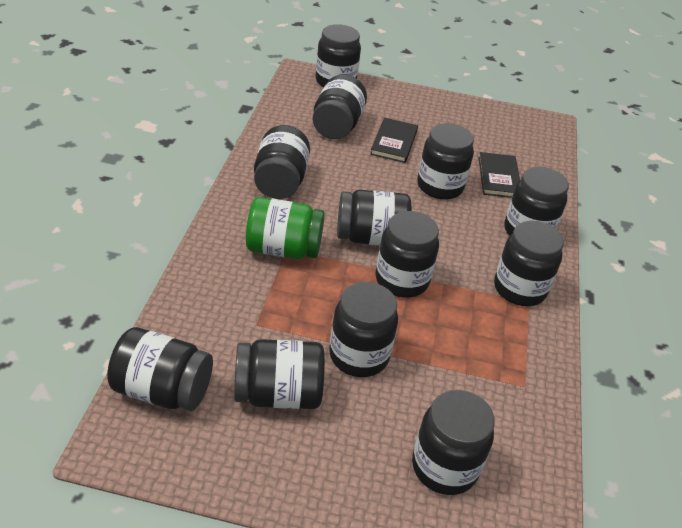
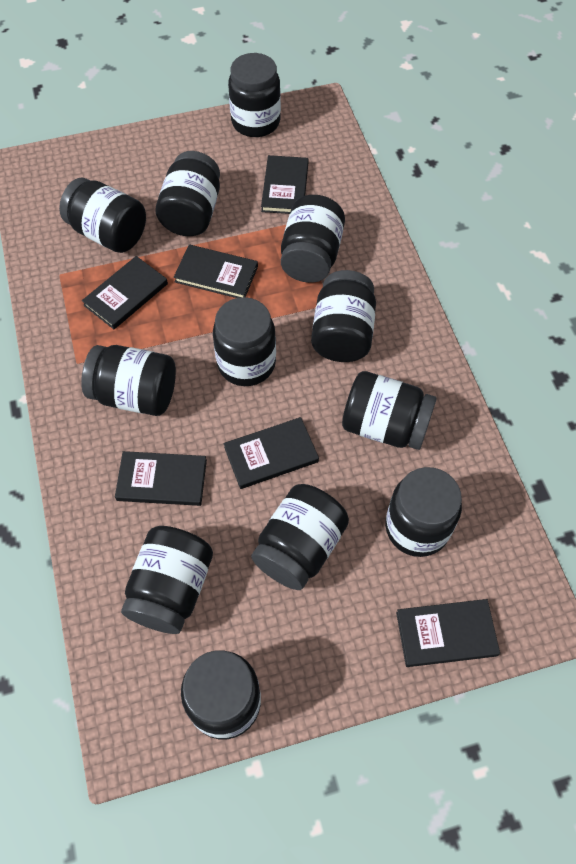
black book: 2 -> 6
green jar: 1 -> 0

